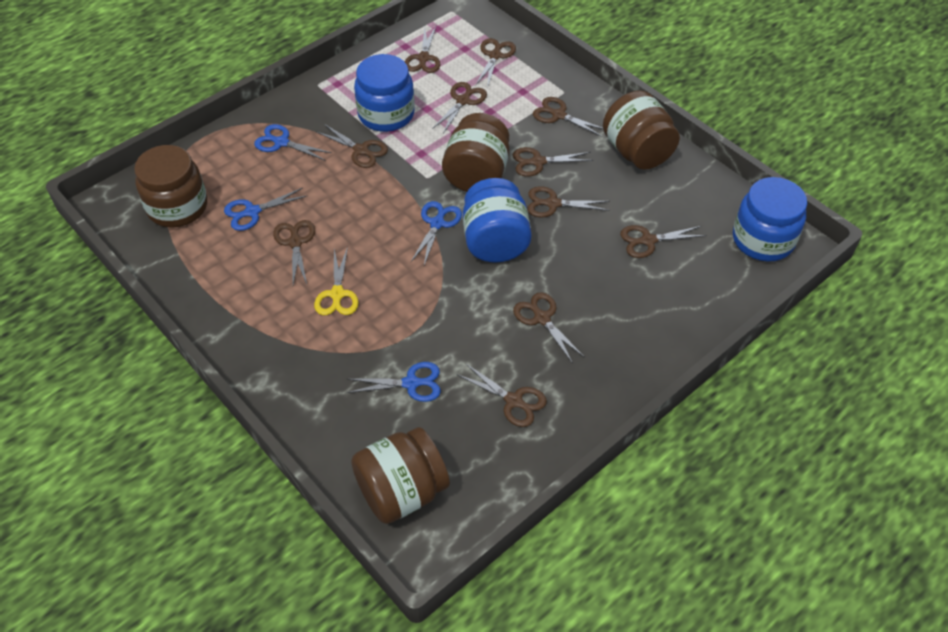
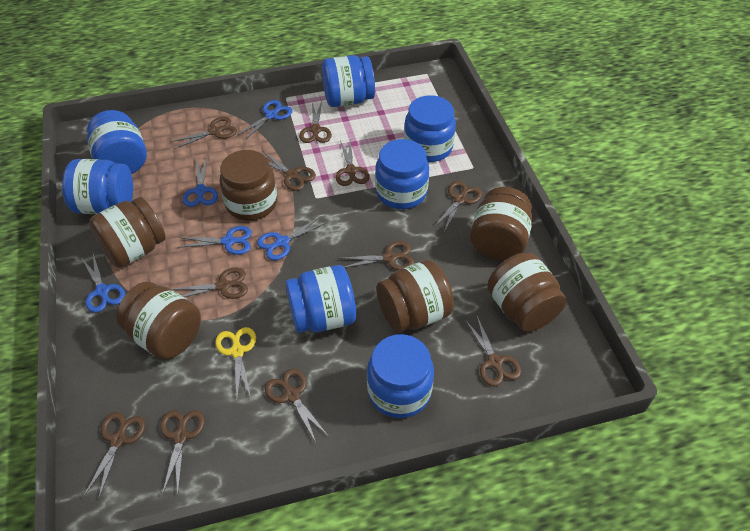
blue jar: 3 -> 7
blue scissors: 4 -> 5
brown jar: 4 -> 6

